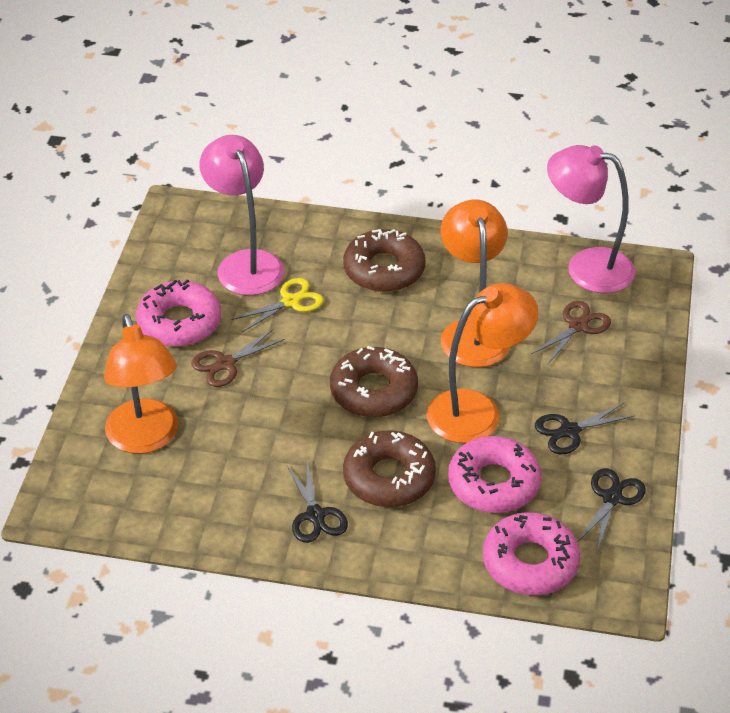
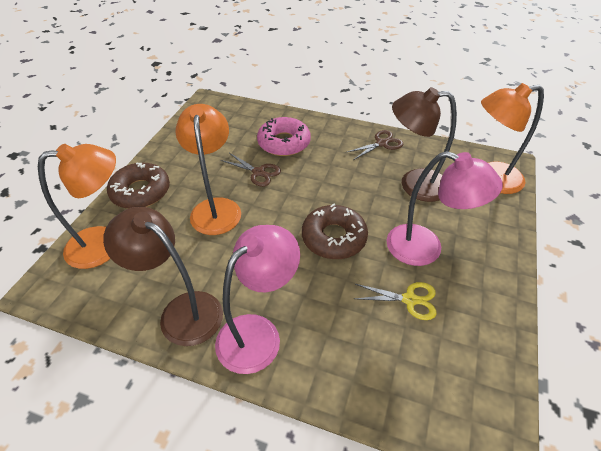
black scissors: 3 -> 0
brown donut: 3 -> 2
brown lamp: 0 -> 2
pink donut: 3 -> 1

